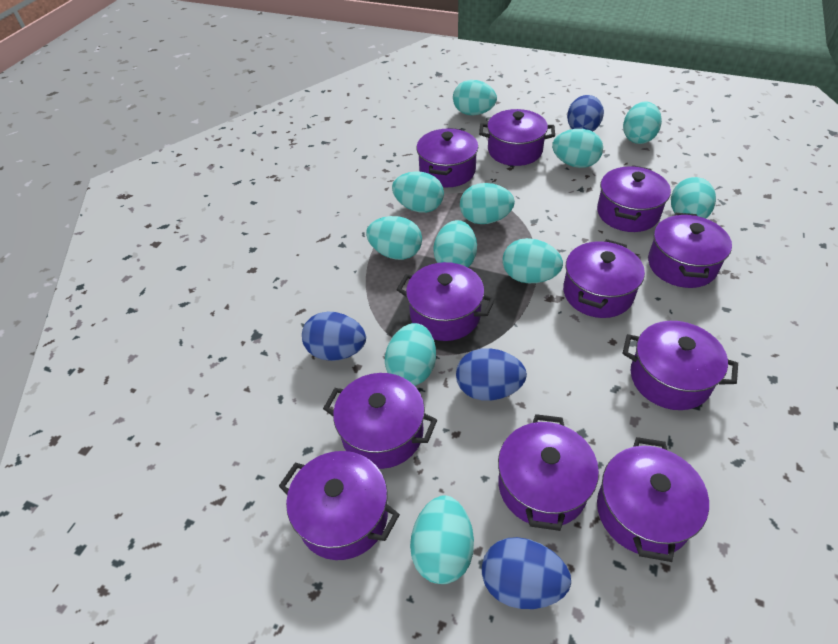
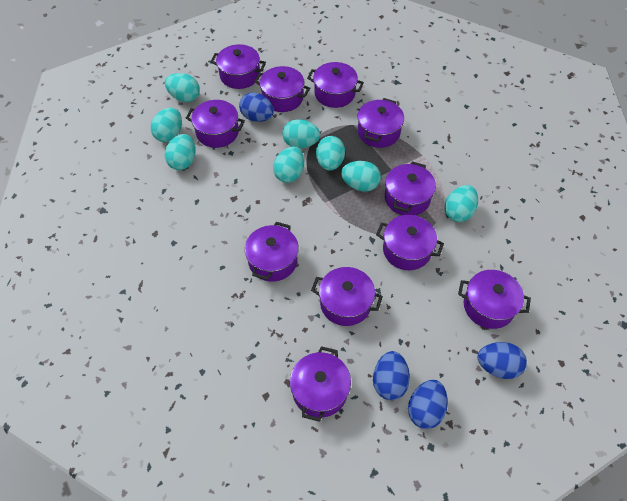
turquoise egg: 11 -> 8

